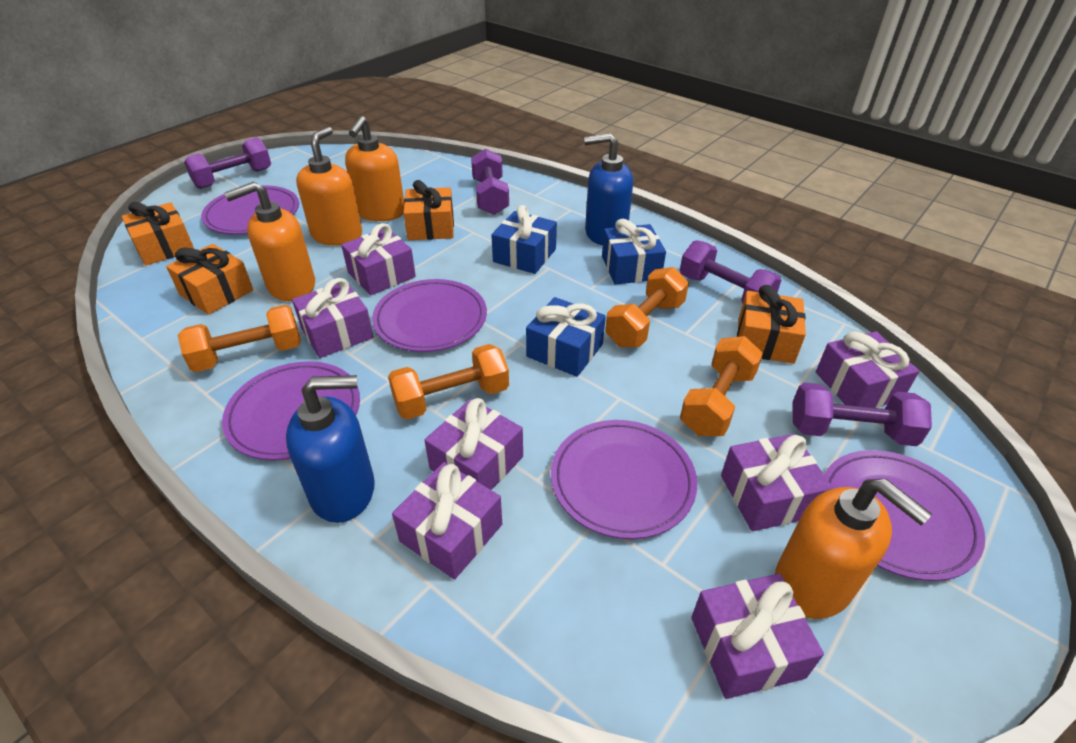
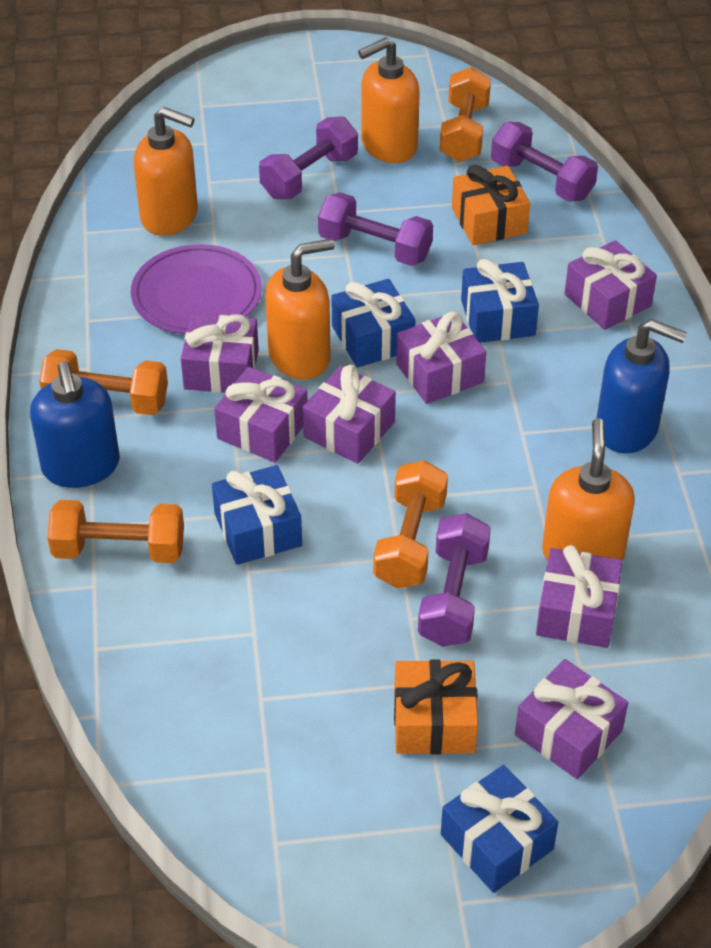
blue gift: 3 -> 4
orange gift: 4 -> 2
purple plate: 5 -> 1

